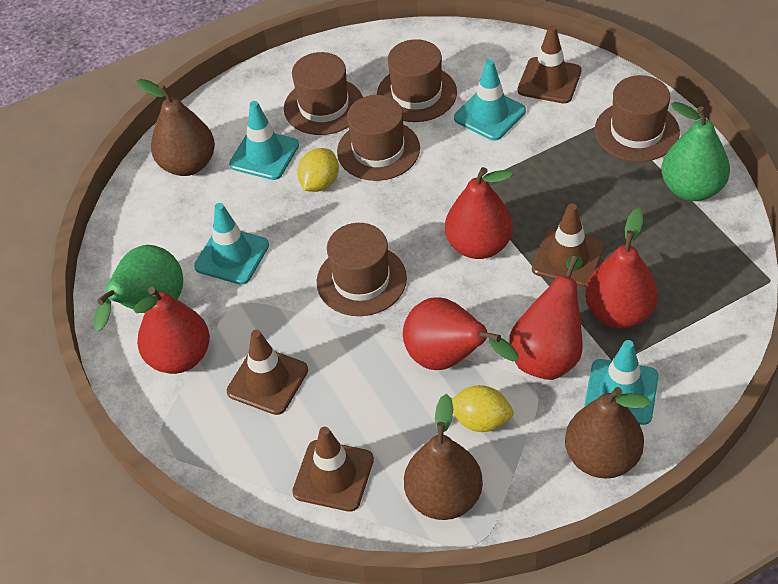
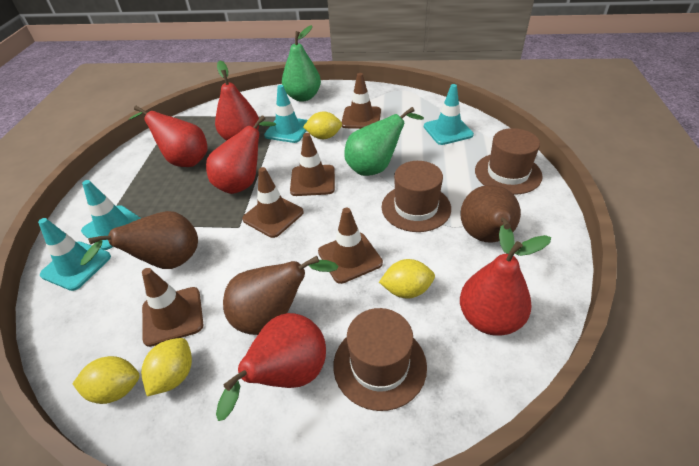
brown hat: 5 -> 3
brown traffic cone: 4 -> 5
yellow lemon: 2 -> 4

